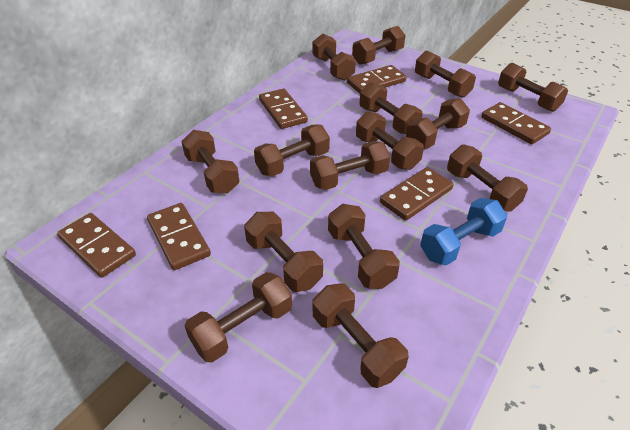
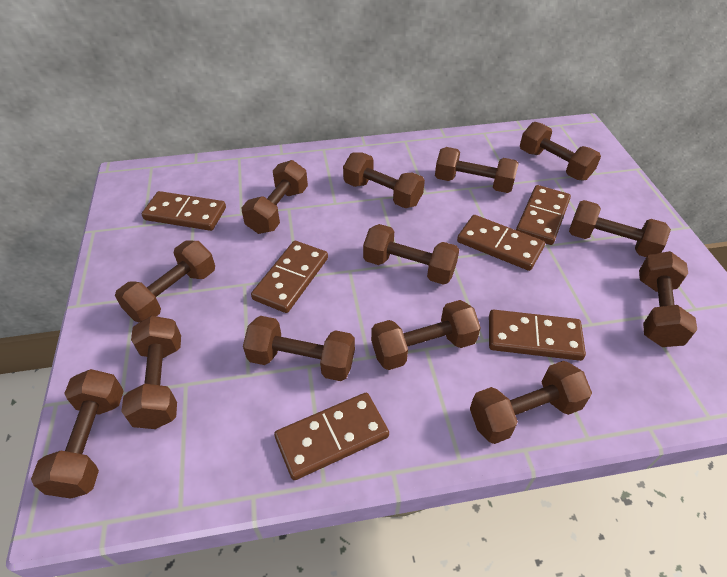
blue dumbbell: 1 -> 0
brown dumbbell: 15 -> 13

